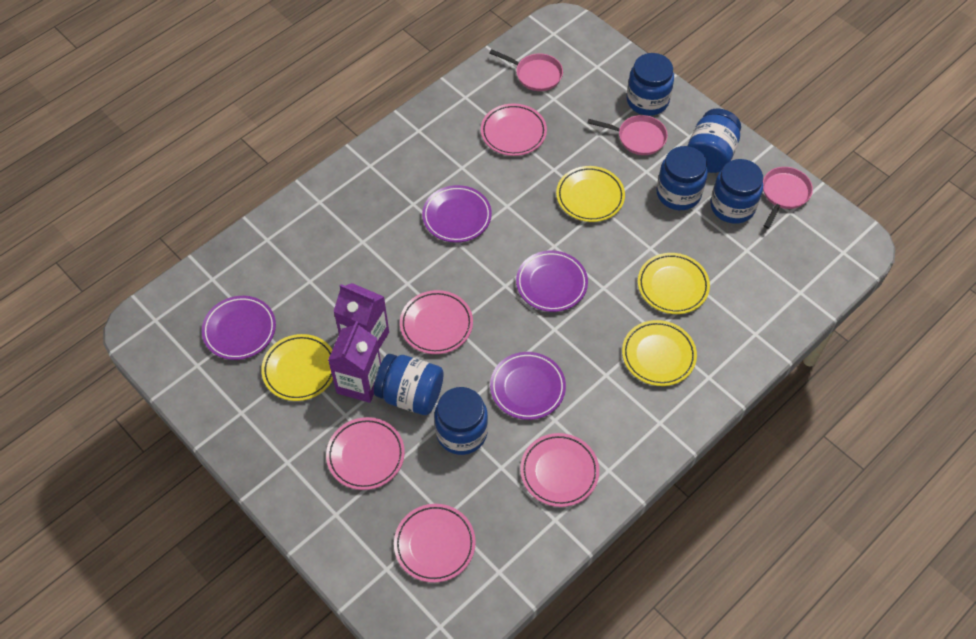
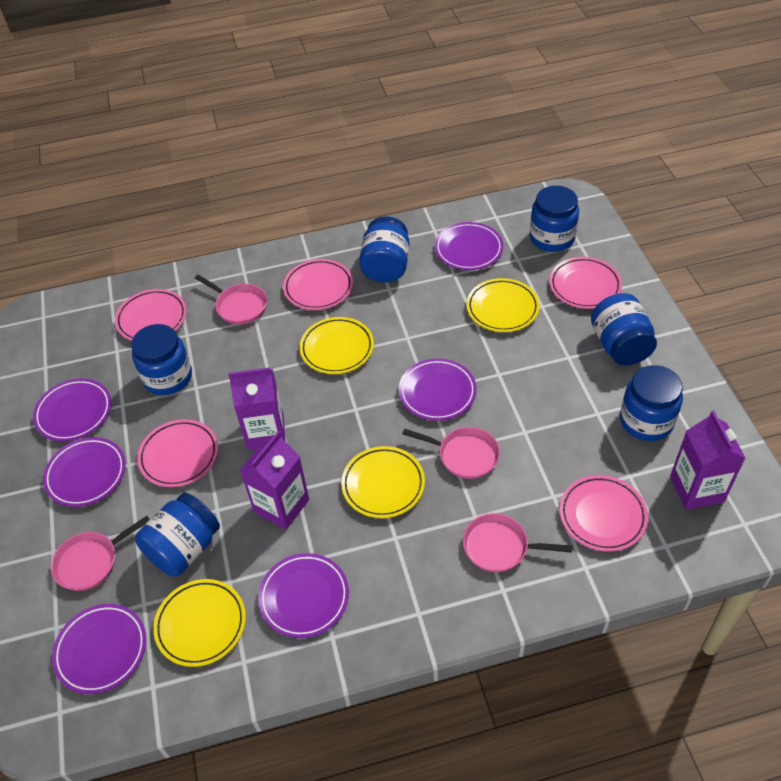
pink pan: 3 -> 4
purple carton: 2 -> 3
purple plate: 4 -> 6

